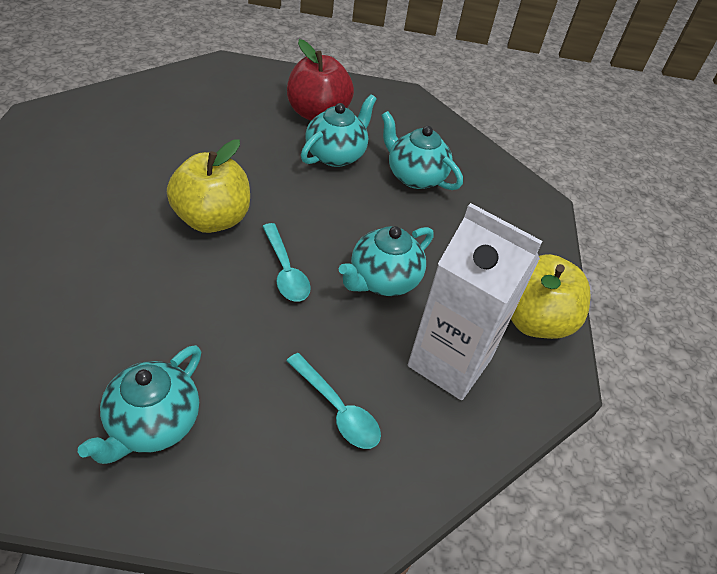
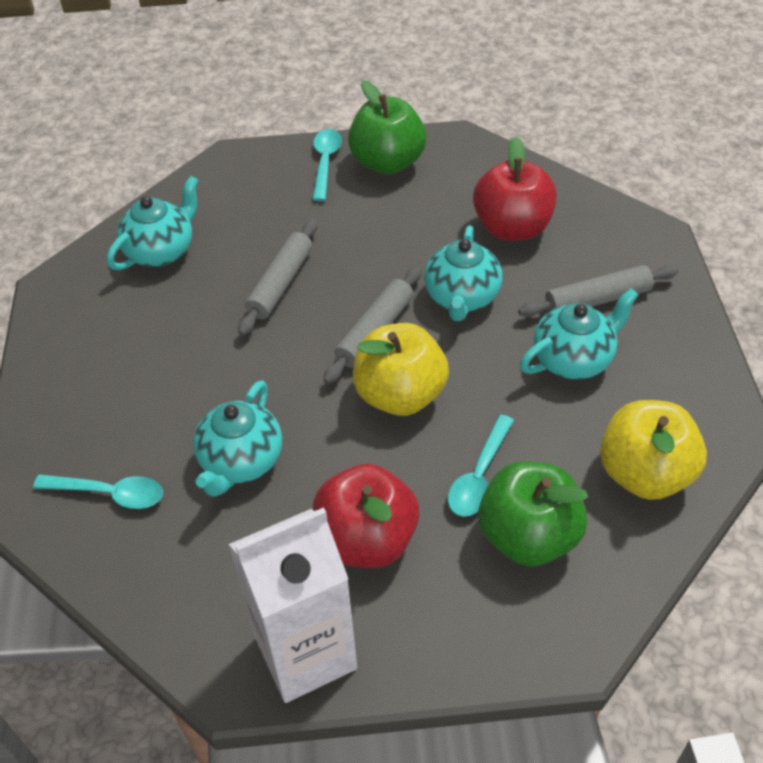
green apple: 0 -> 2
grey rolling pin: 0 -> 3
red apple: 1 -> 2
turquoise spoon: 2 -> 3

